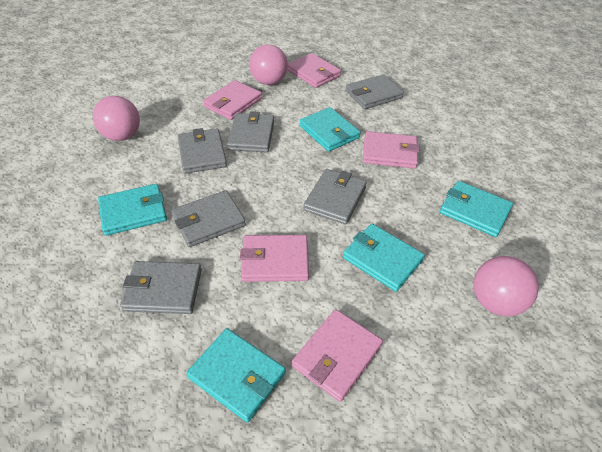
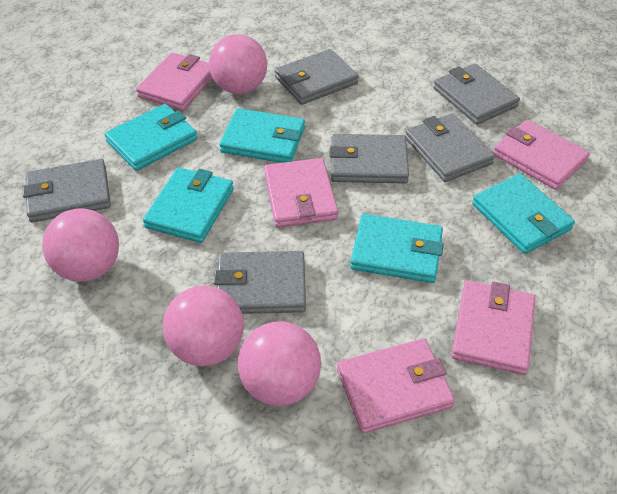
pink ball: 3 -> 4

